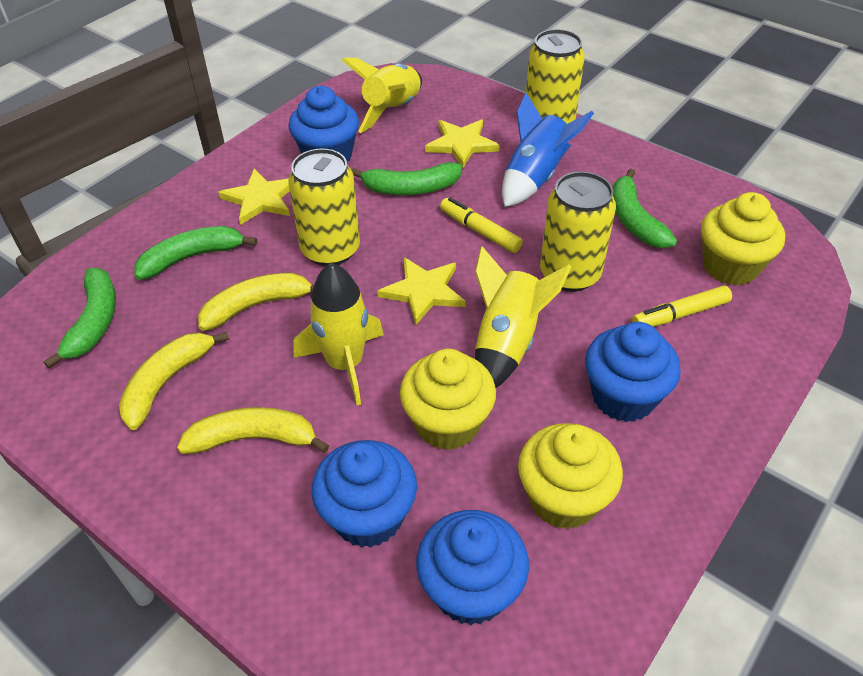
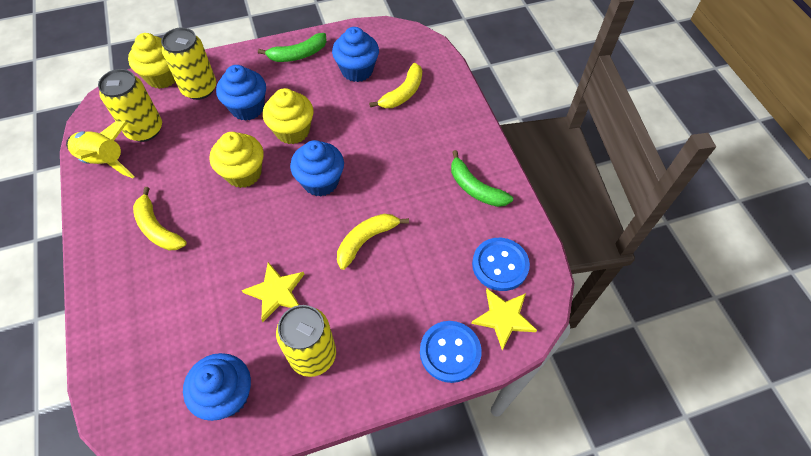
blue button: 0 -> 2
blue rocket: 1 -> 0
green banana: 4 -> 2
yellow marker: 2 -> 0
yellow rocket: 3 -> 1
yellow star: 3 -> 2

